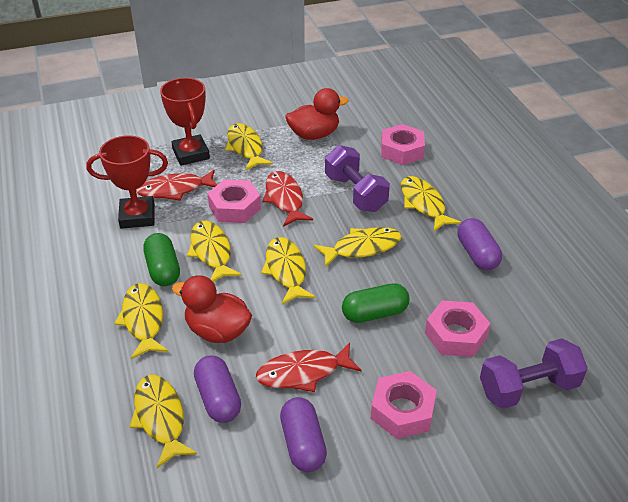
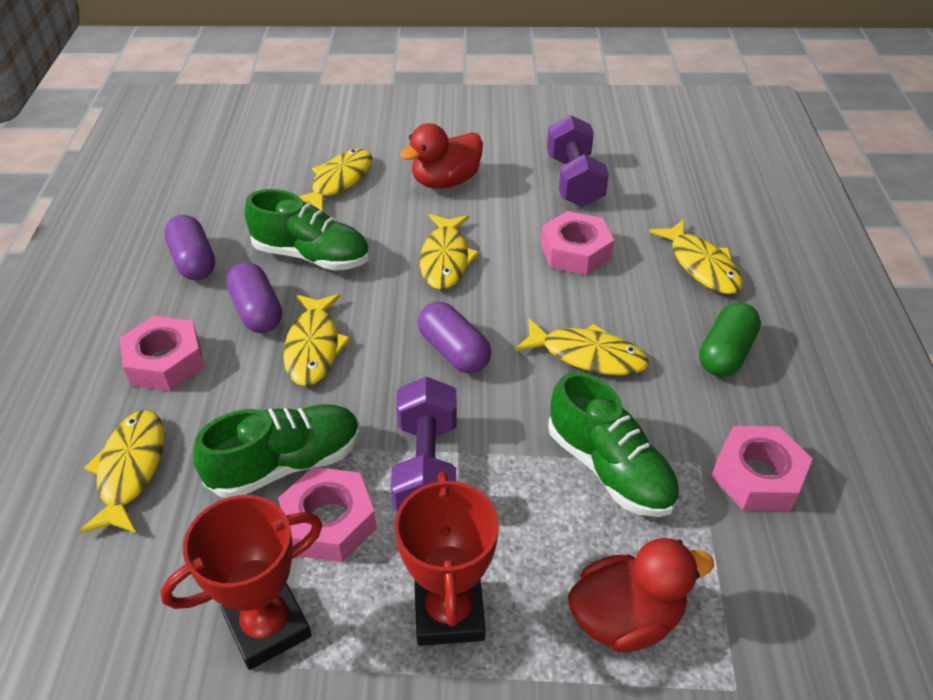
green capsule: 2 -> 1
green shoe: 0 -> 3
red fish: 3 -> 0
yellow fish: 7 -> 6

